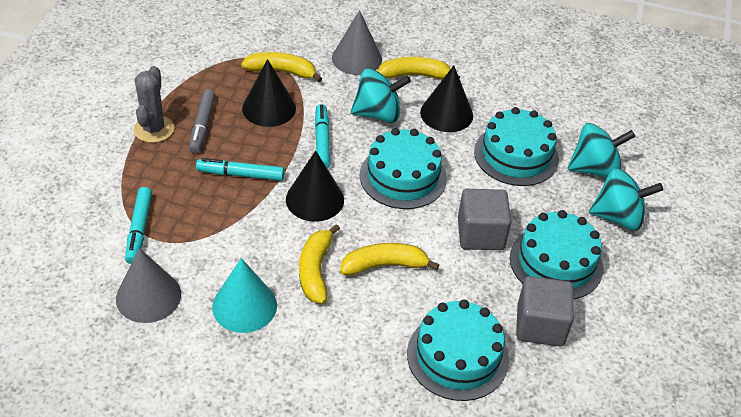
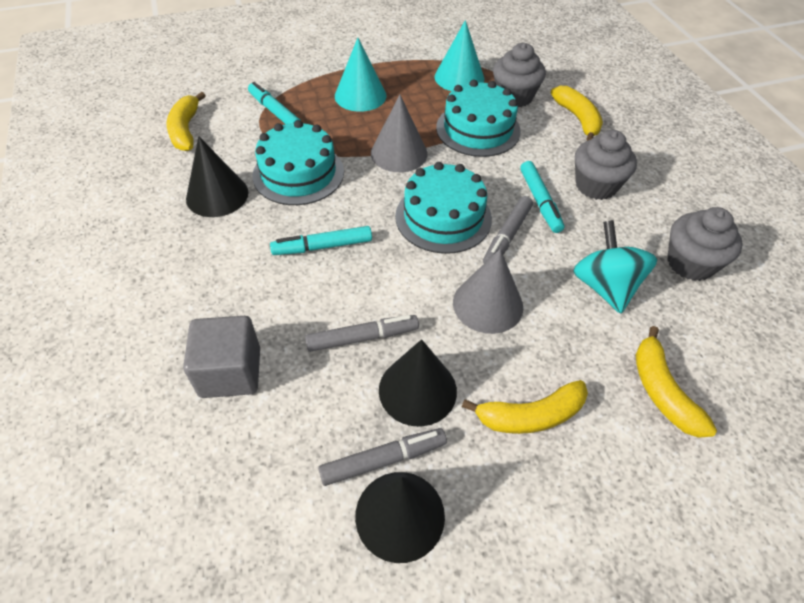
grey cactus: 1 -> 0
grey cube: 2 -> 1
grey cupcake: 0 -> 3
grey marker: 1 -> 3
turquoise cake: 4 -> 3
turquoise cone: 1 -> 2
turquoise spinning top: 3 -> 1

